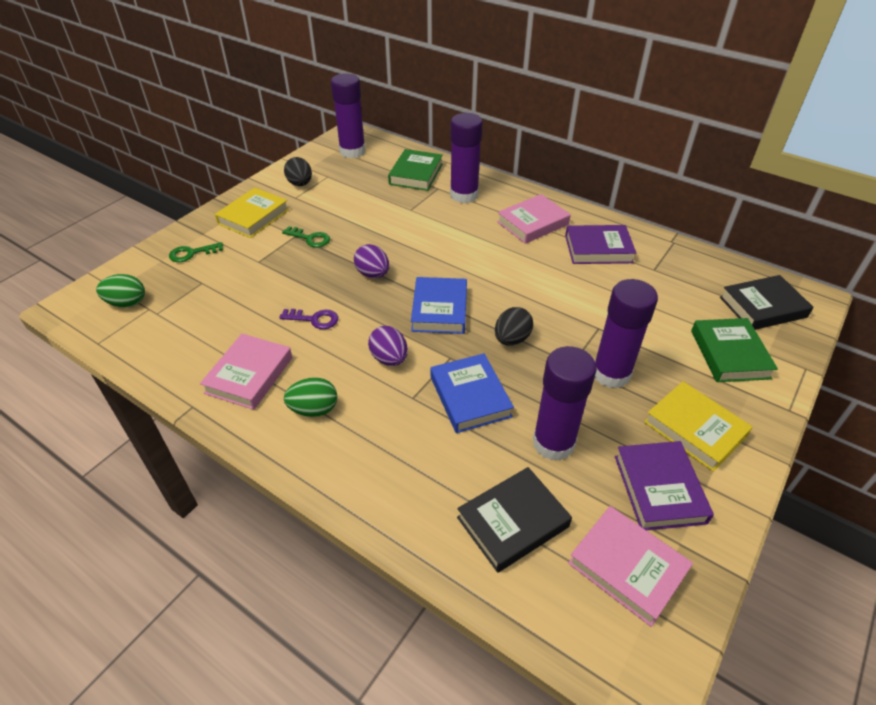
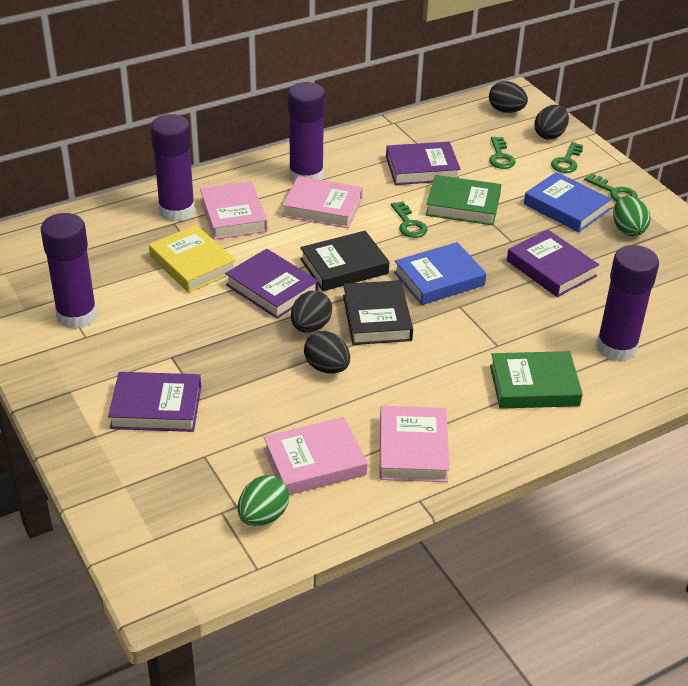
black egg: 2 -> 4
green key: 2 -> 4
pink book: 3 -> 4
purple book: 2 -> 4
purple egg: 2 -> 0
purple key: 1 -> 0
yellow book: 2 -> 1

